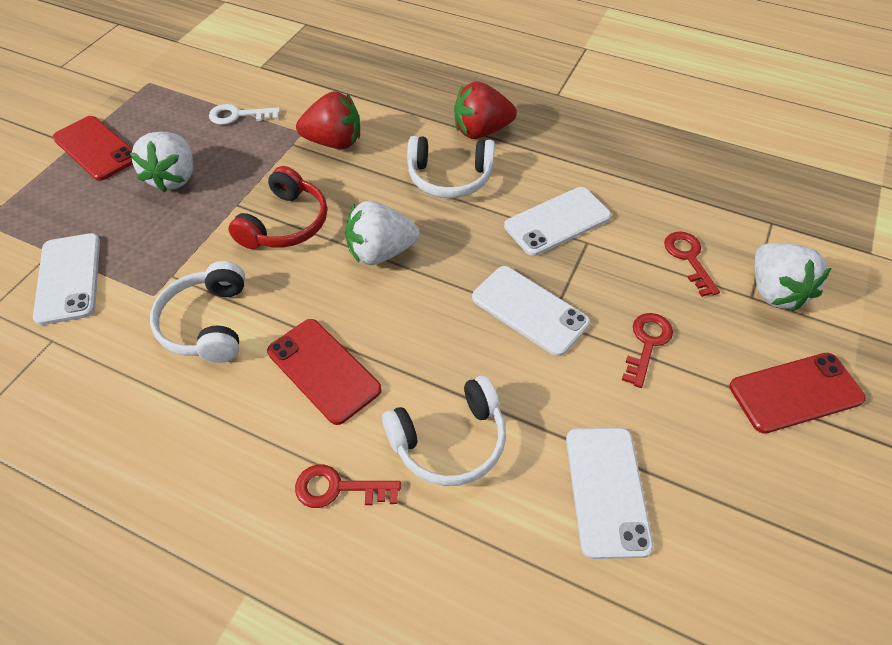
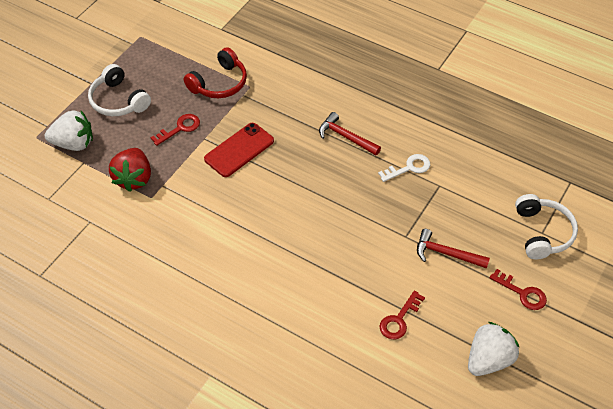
red hammer: 0 -> 2
red phone: 3 -> 1
red strawberry: 2 -> 1
white headphones: 3 -> 2
white phone: 4 -> 0
white strawberry: 3 -> 2

